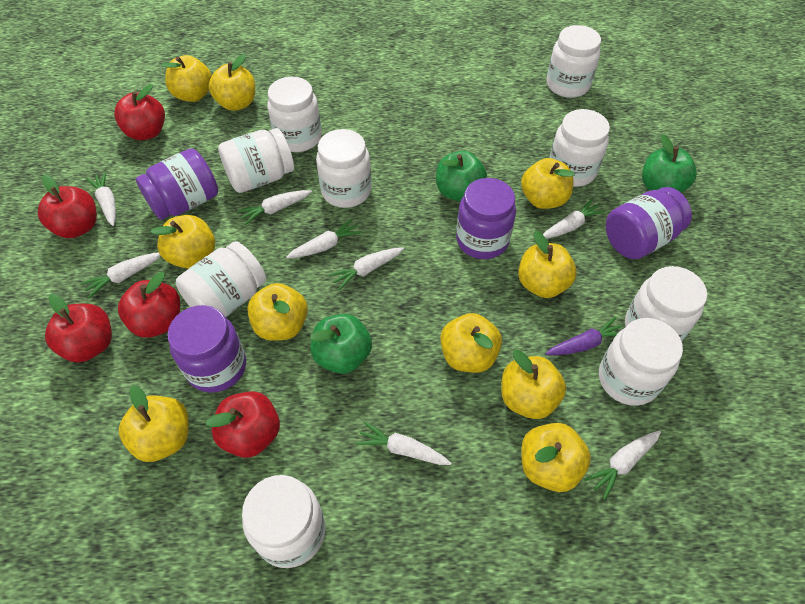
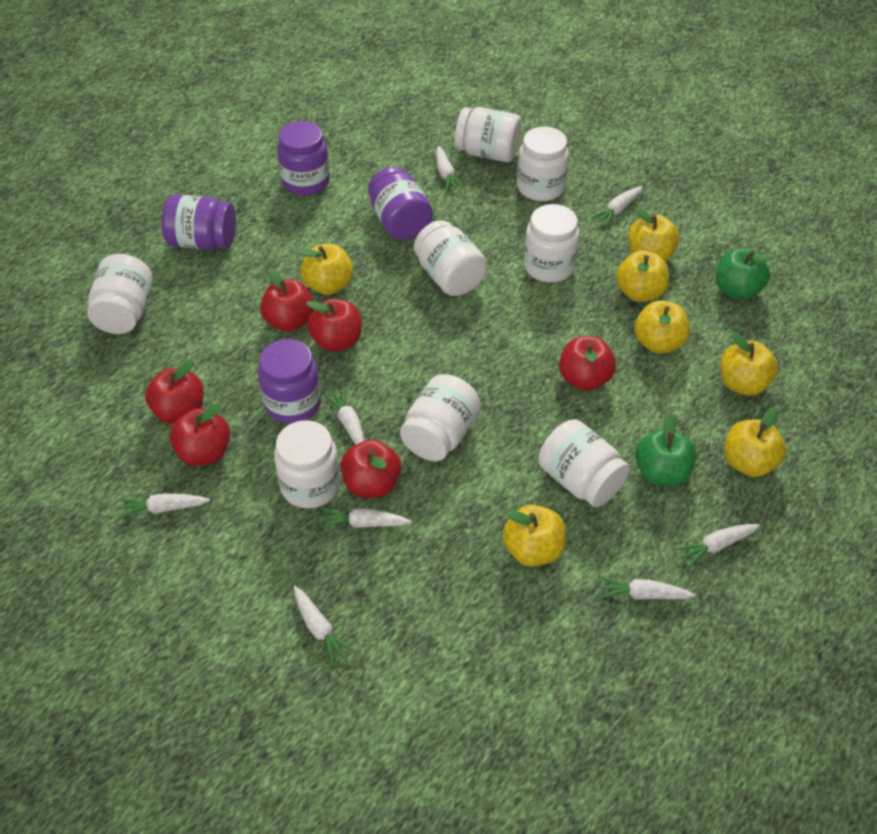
green apple: 3 -> 2
purple carrot: 1 -> 0
red apple: 5 -> 6
white jar: 9 -> 8
yellow apple: 10 -> 7

